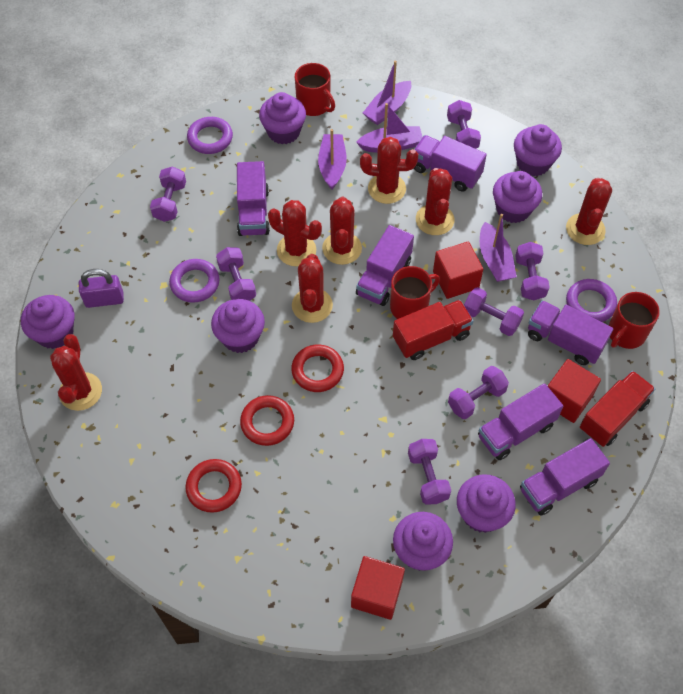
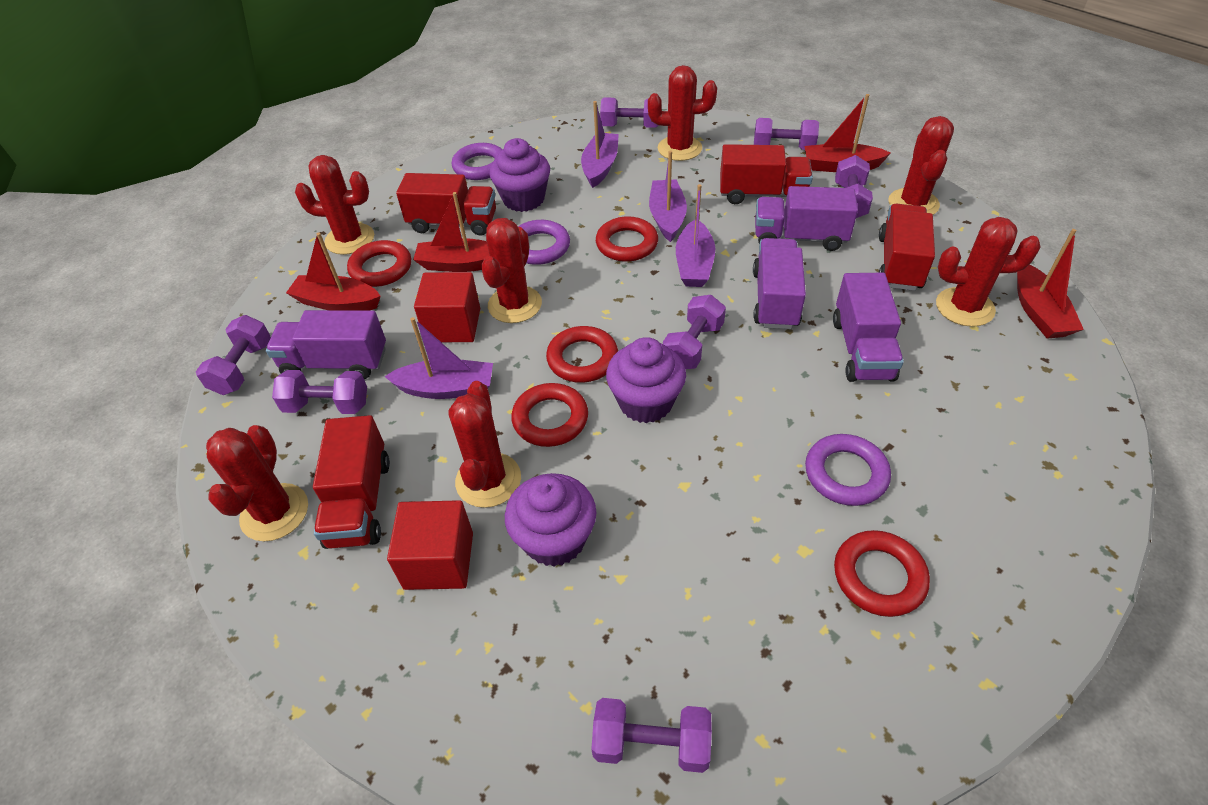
purple cupcake: 7 -> 3
purple padlock: 1 -> 0
purple truck: 6 -> 4
red boat: 0 -> 4
red cube: 3 -> 2
red mug: 3 -> 0
red ring: 3 -> 5
red truck: 2 -> 4

